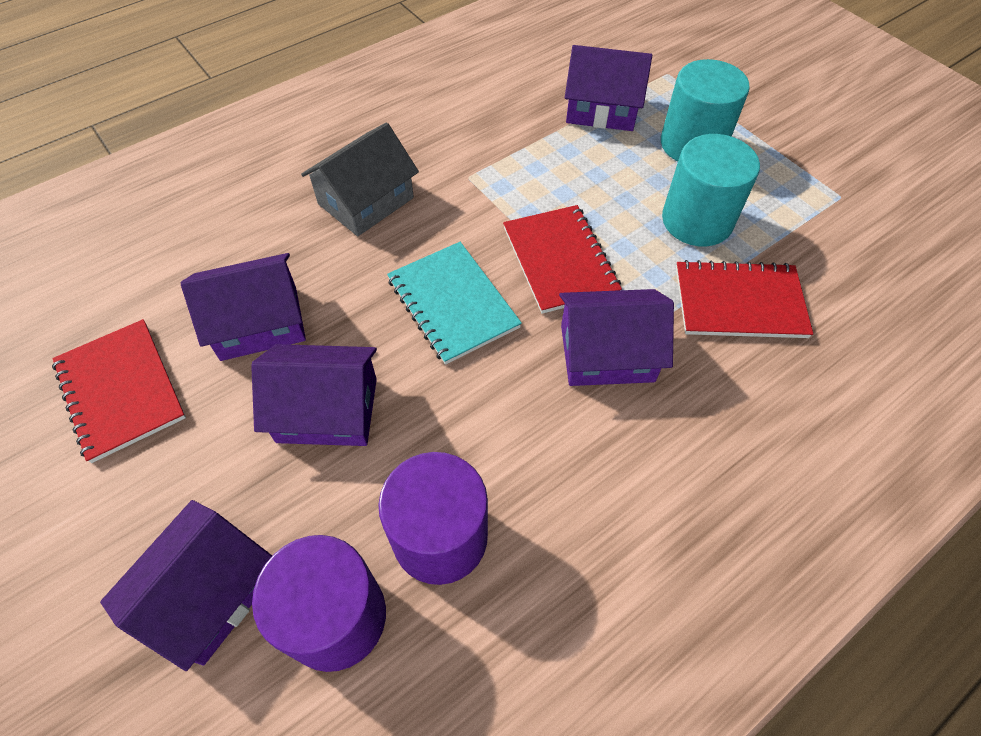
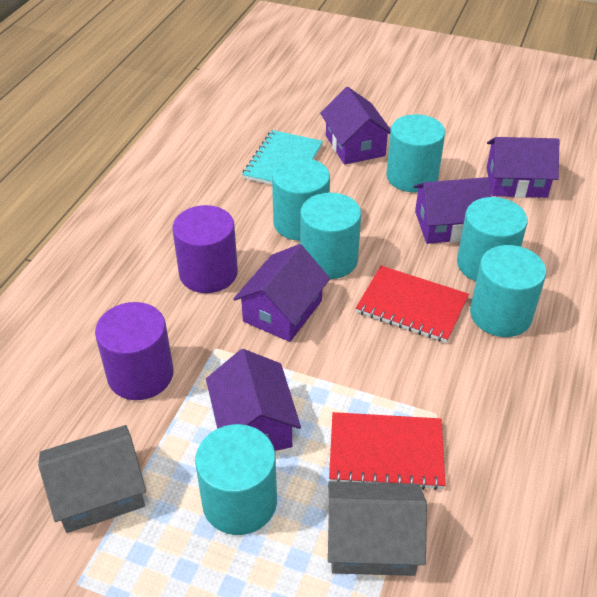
grey house: 1 -> 2
red notebook: 3 -> 2
turquoise cylinder: 2 -> 6

